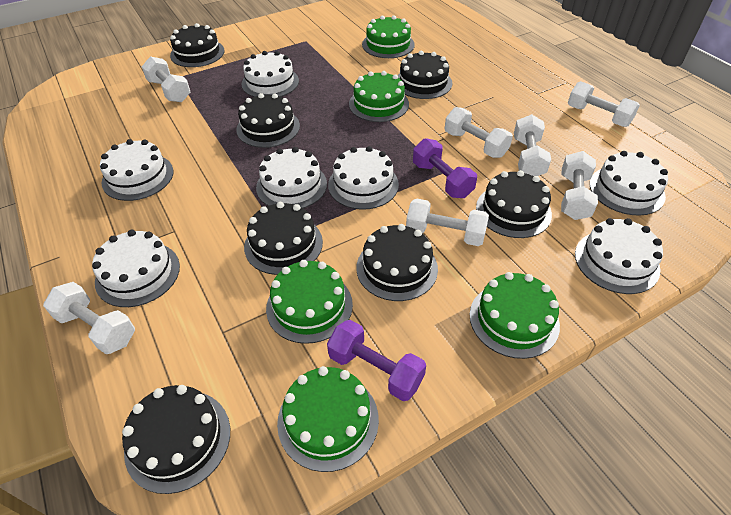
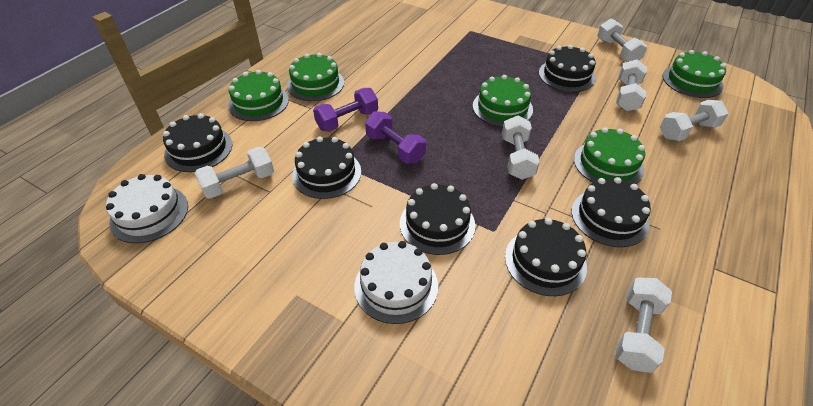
black cake: 7 -> 6
white cake: 7 -> 2
white dumbbell: 7 -> 6

